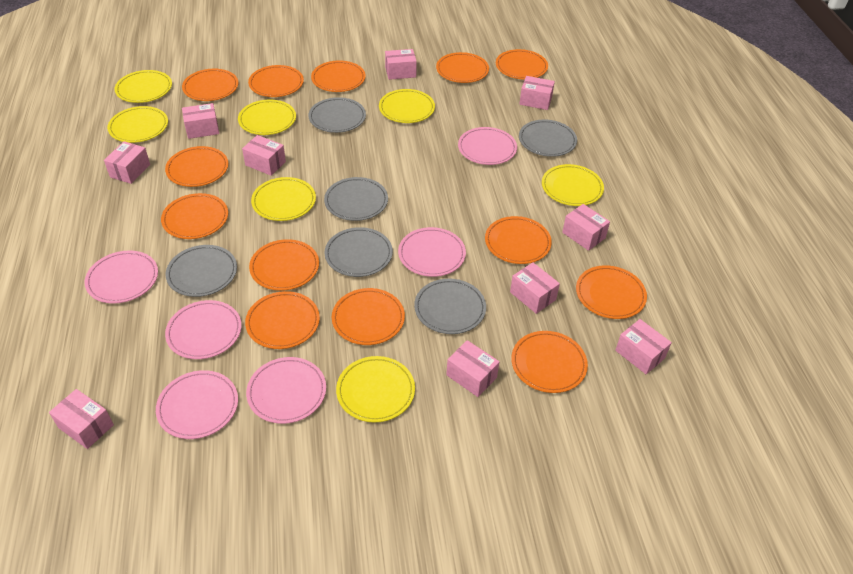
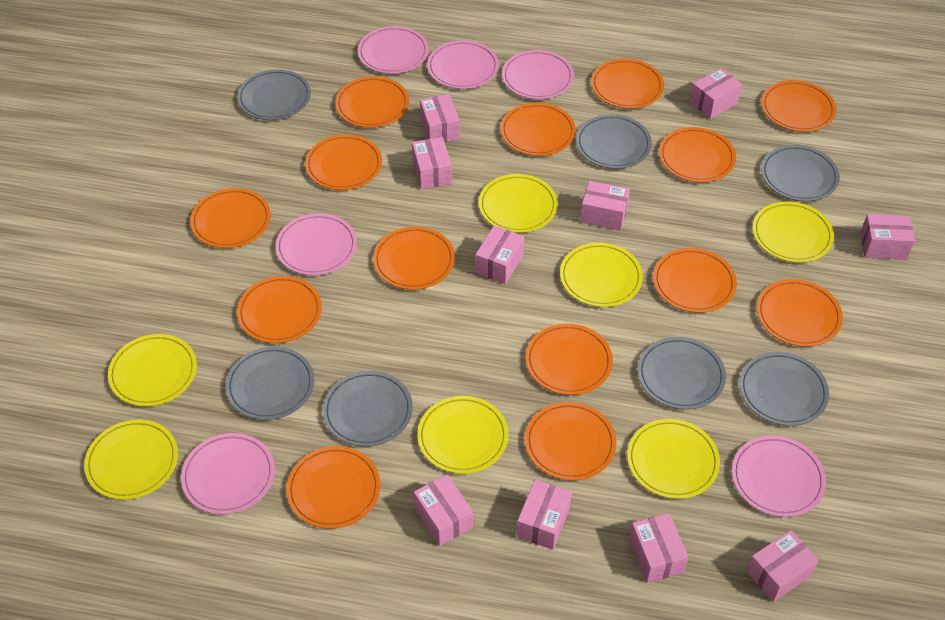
grey plate: 6 -> 7
orange plate: 13 -> 14

